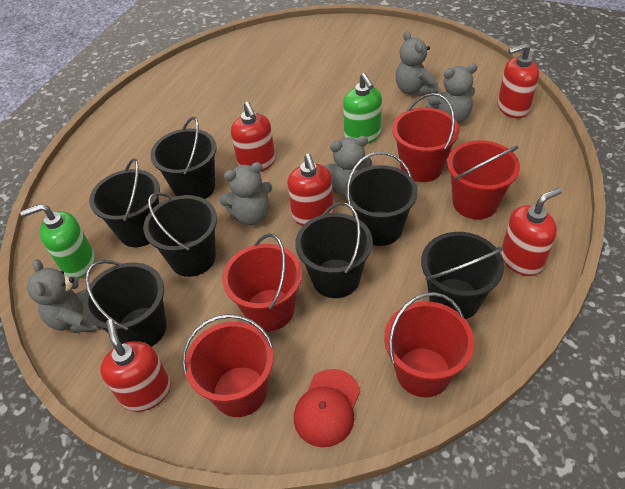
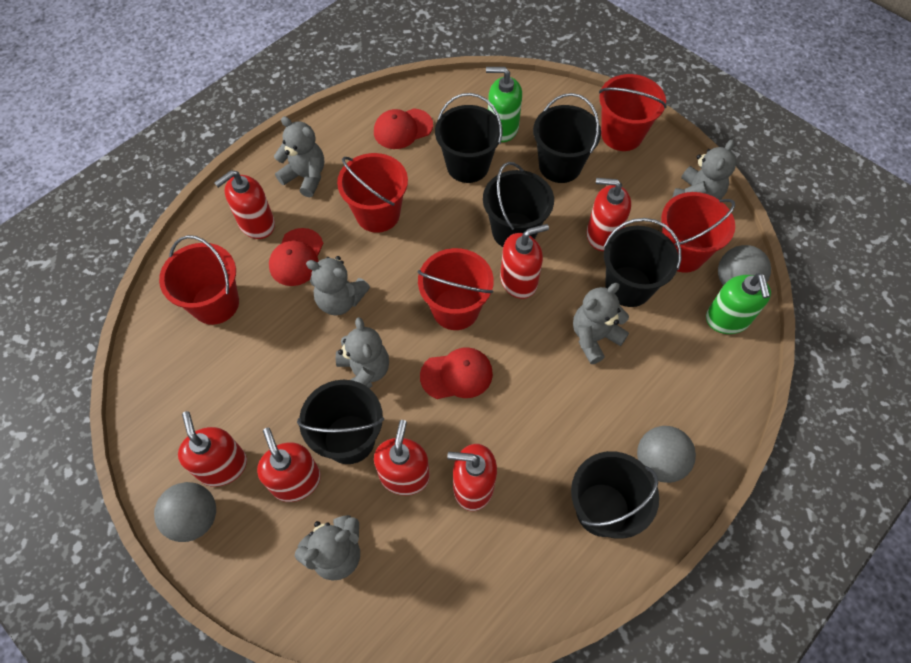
black bucket: 7 -> 6
grey ball: 0 -> 3
grey teddy bear: 5 -> 6
red cap: 1 -> 3
red soap dispenser: 5 -> 7

